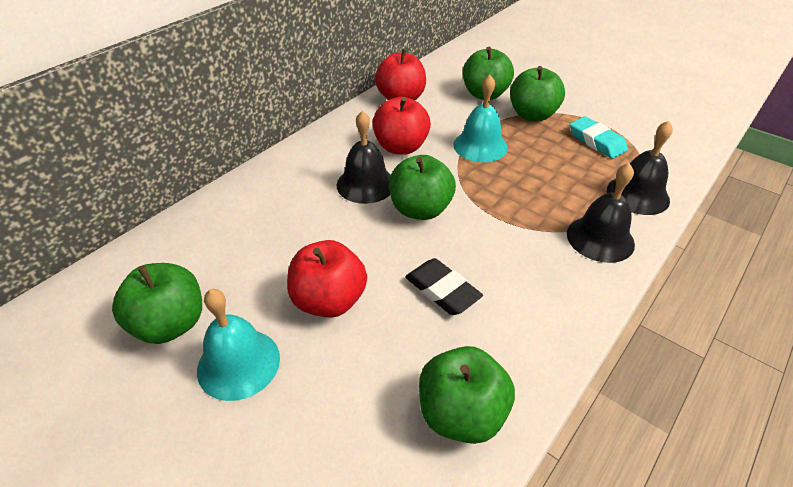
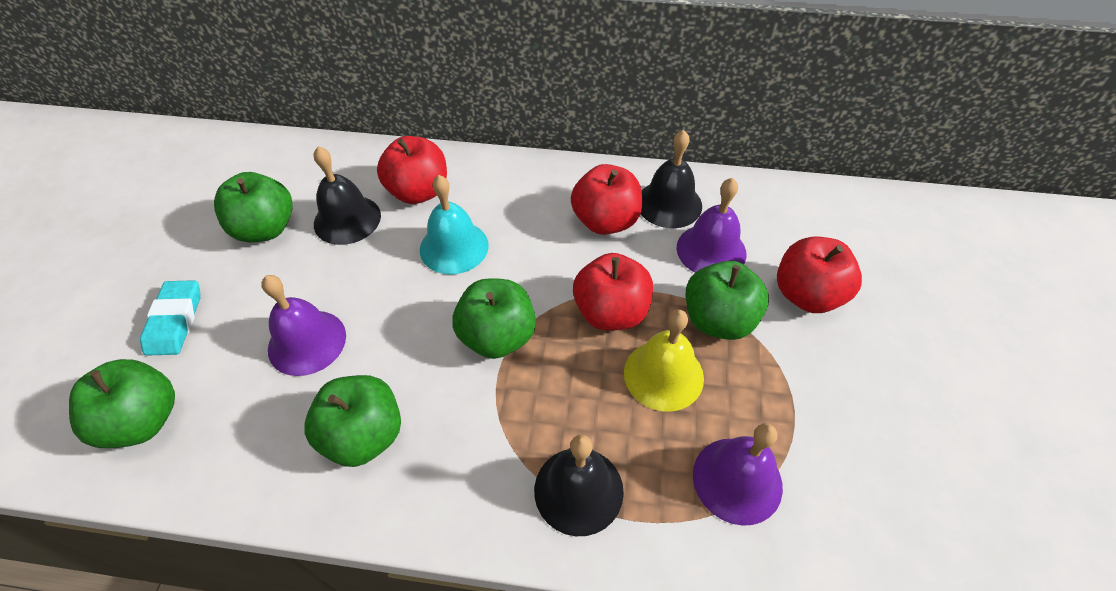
black eraser: 1 -> 0
purple bell: 0 -> 3
red apple: 3 -> 4
turquoise bell: 2 -> 1
yellow bell: 0 -> 1

